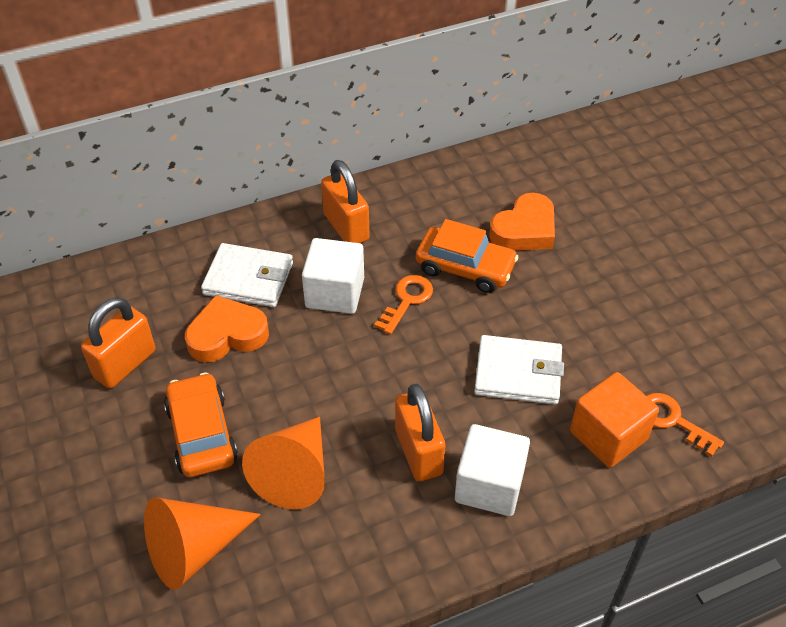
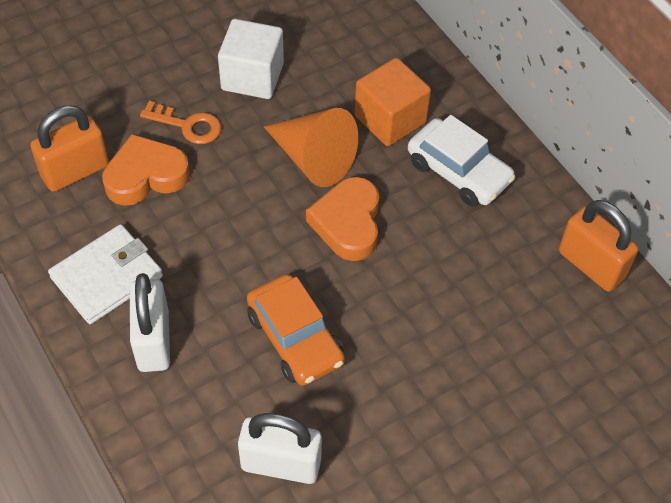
orange car: 2 -> 1
orange cone: 2 -> 1
orange key: 2 -> 1
orange padlock: 3 -> 2
white car: 0 -> 1
white cube: 2 -> 1
white padlock: 0 -> 2
white wallet: 2 -> 1

